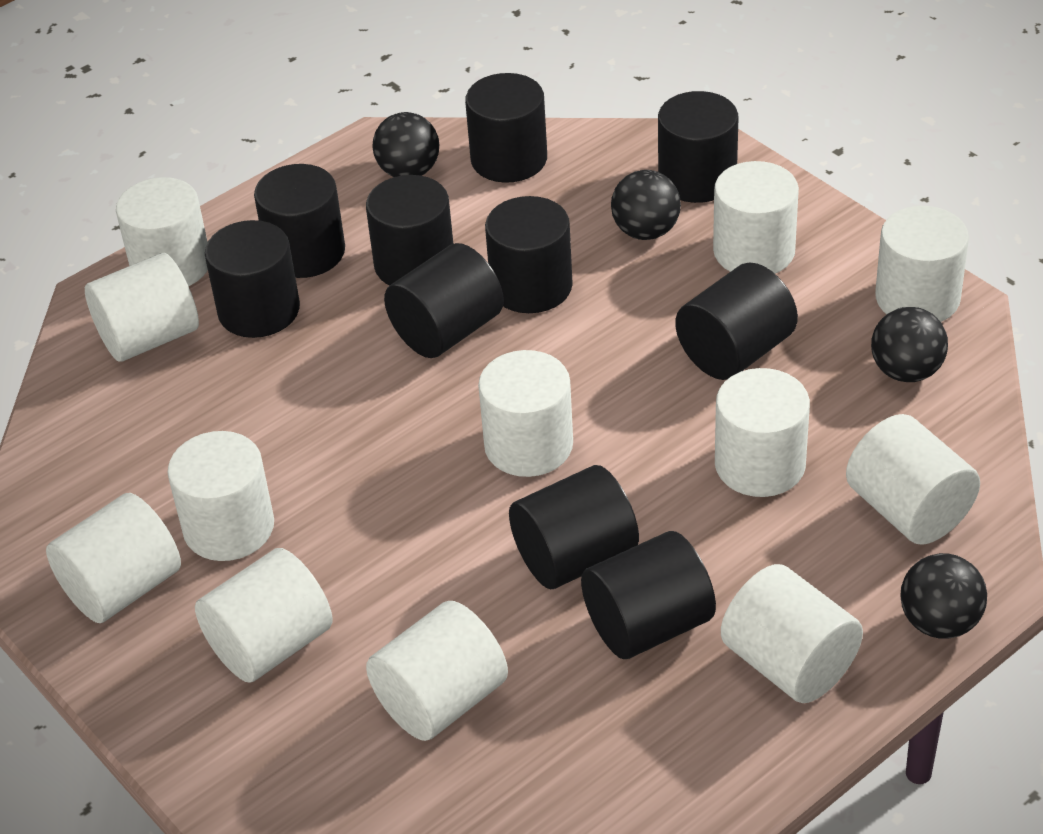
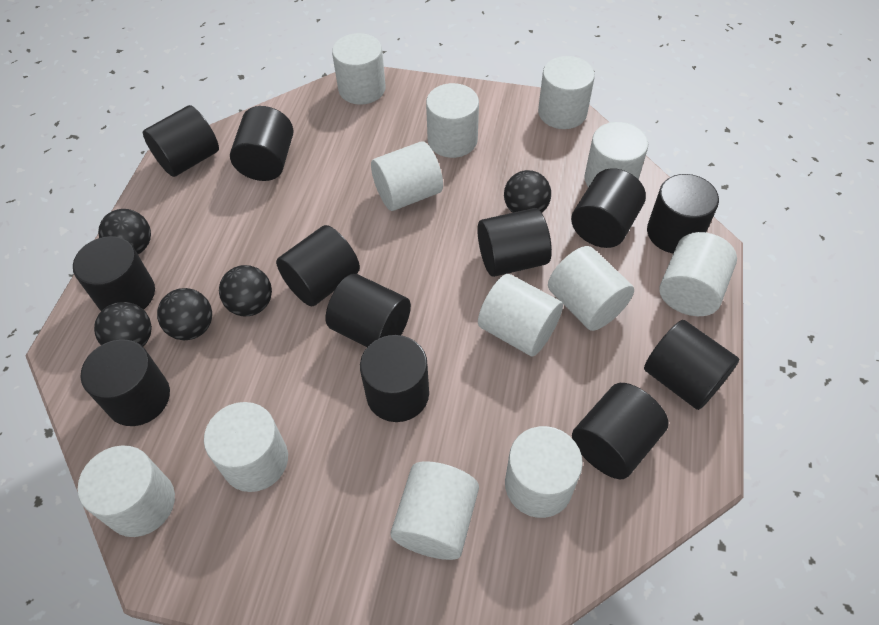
black ball: 4 -> 5
black cylinder: 10 -> 12

